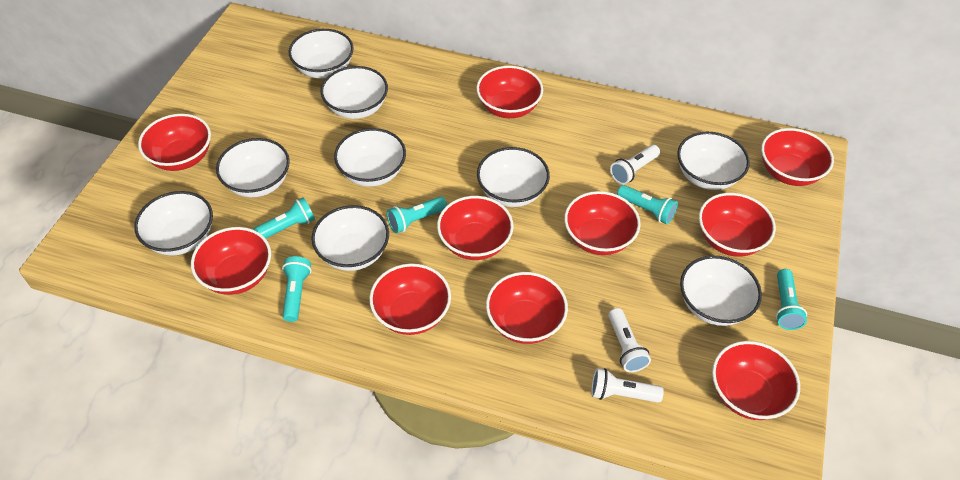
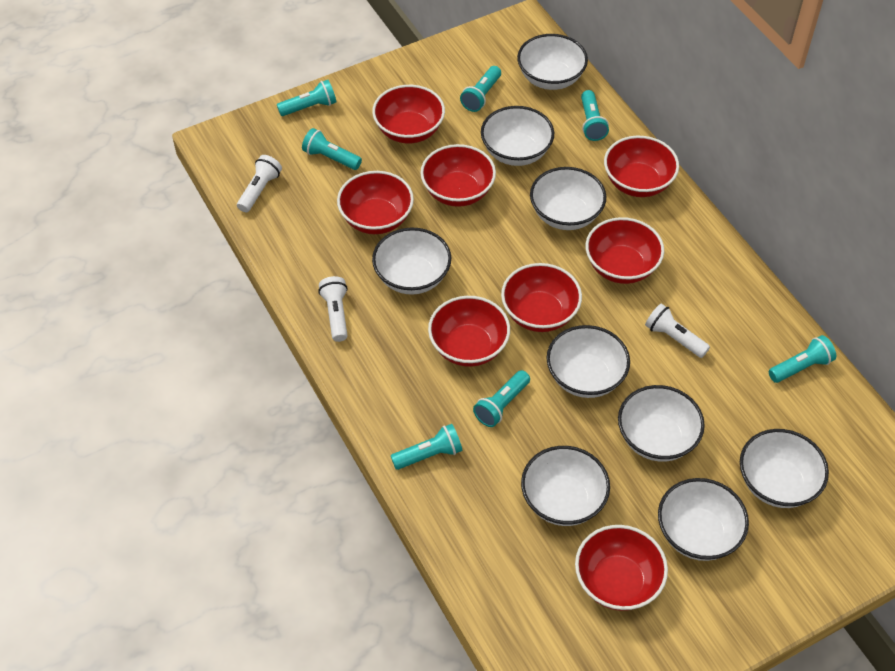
red bowl: 10 -> 8
turquoise flashlight: 5 -> 7

